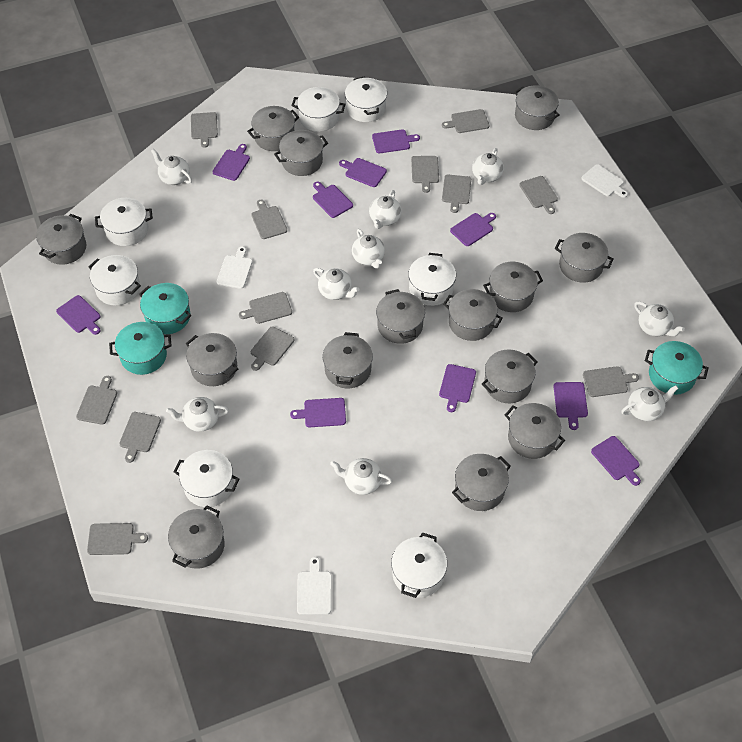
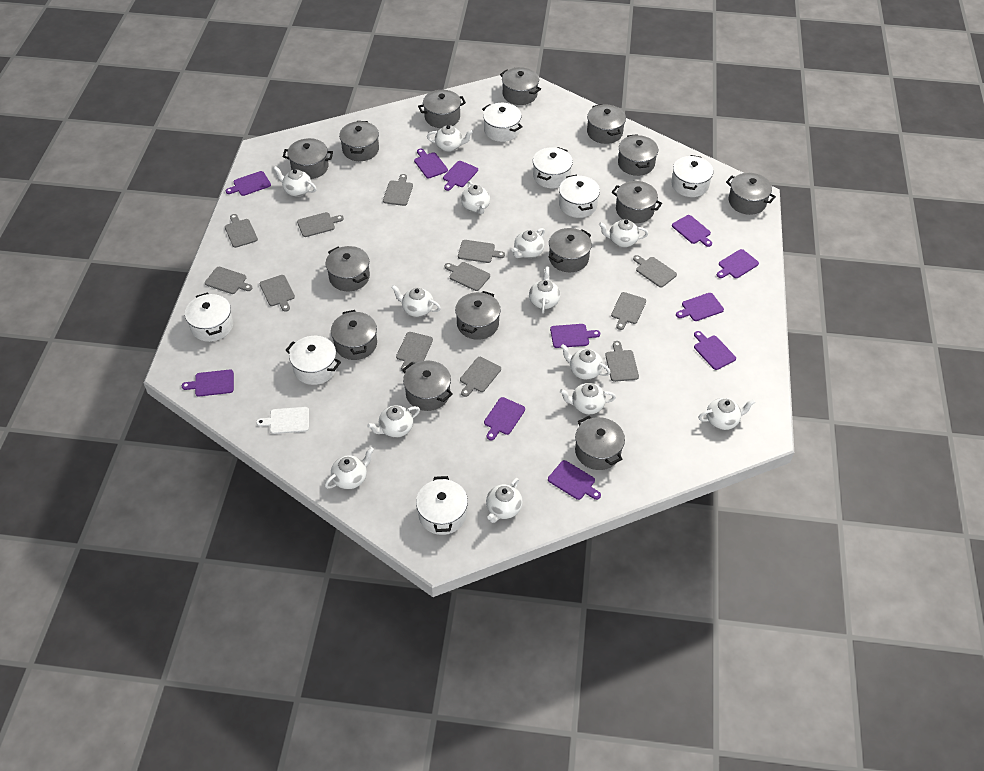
purple cutting board: 10 -> 11
turquoise pot: 3 -> 0
white cutting board: 3 -> 1
white teapot: 9 -> 13

